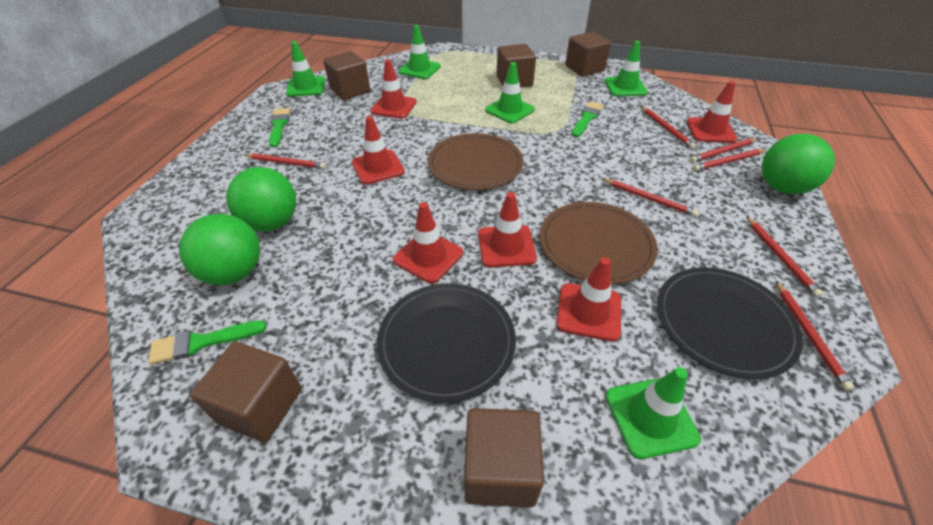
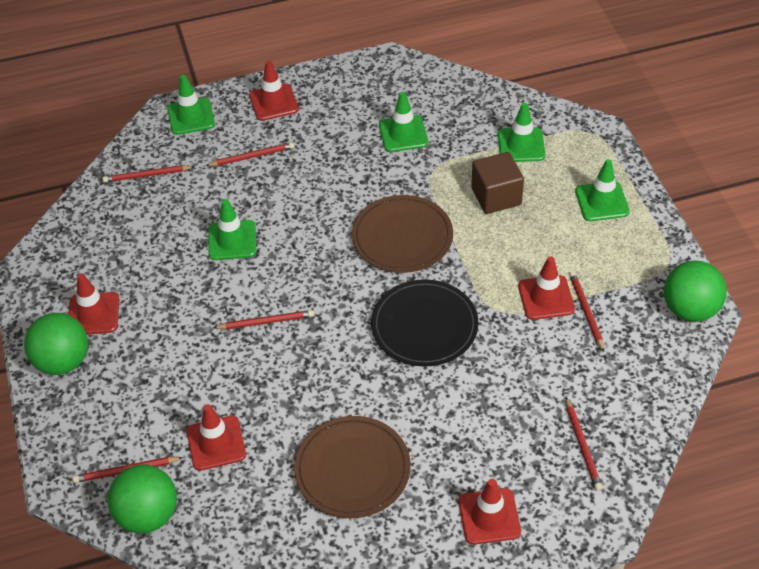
black plate: 2 -> 1
brown cube: 5 -> 1
green brush: 3 -> 0
red pencil: 7 -> 6
red traffic cone: 6 -> 5

